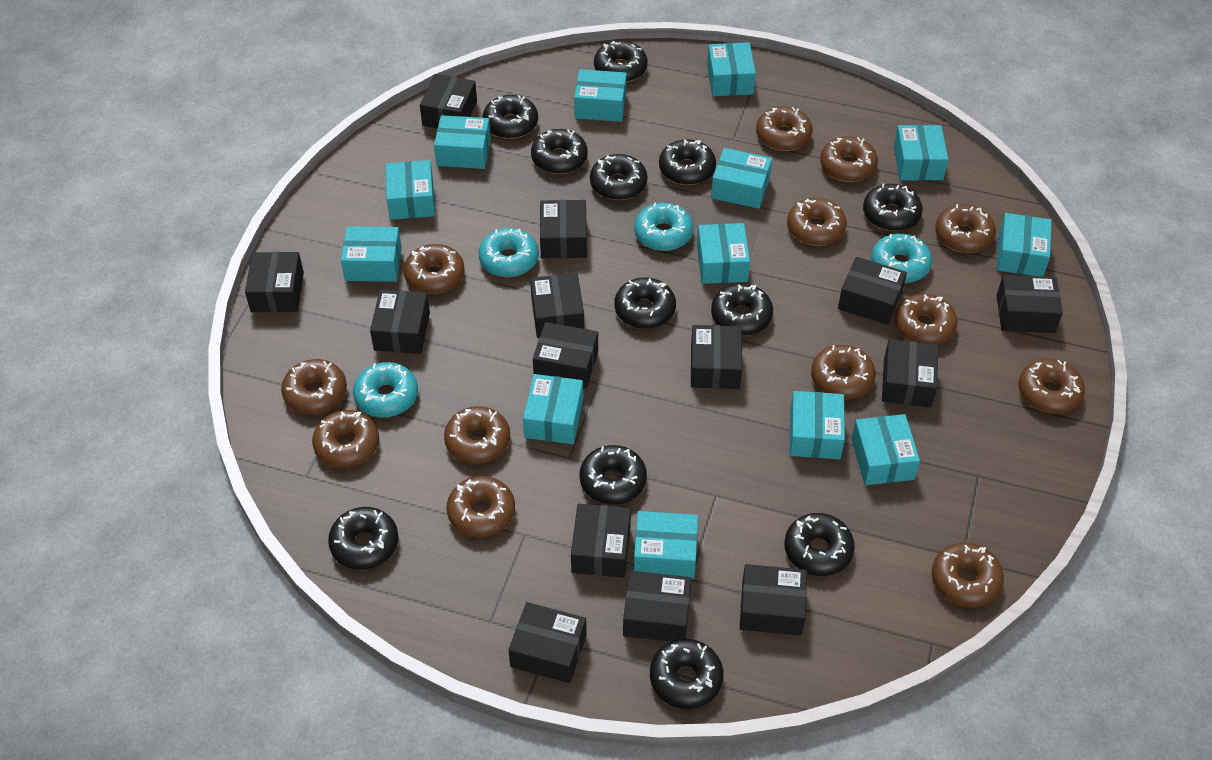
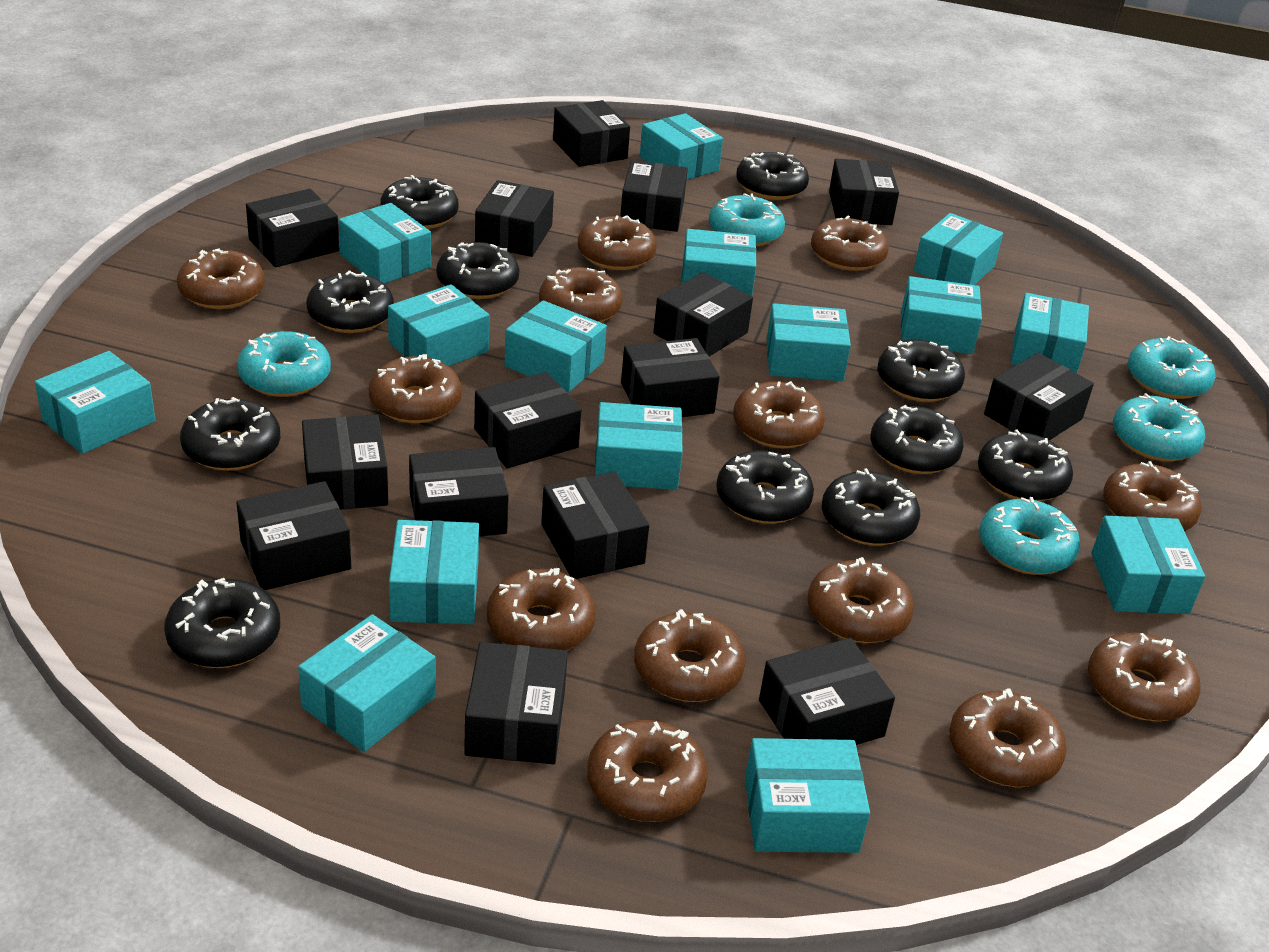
black box: 14 -> 15
black donut: 12 -> 11
turquoise box: 13 -> 15
turquoise donut: 4 -> 5

